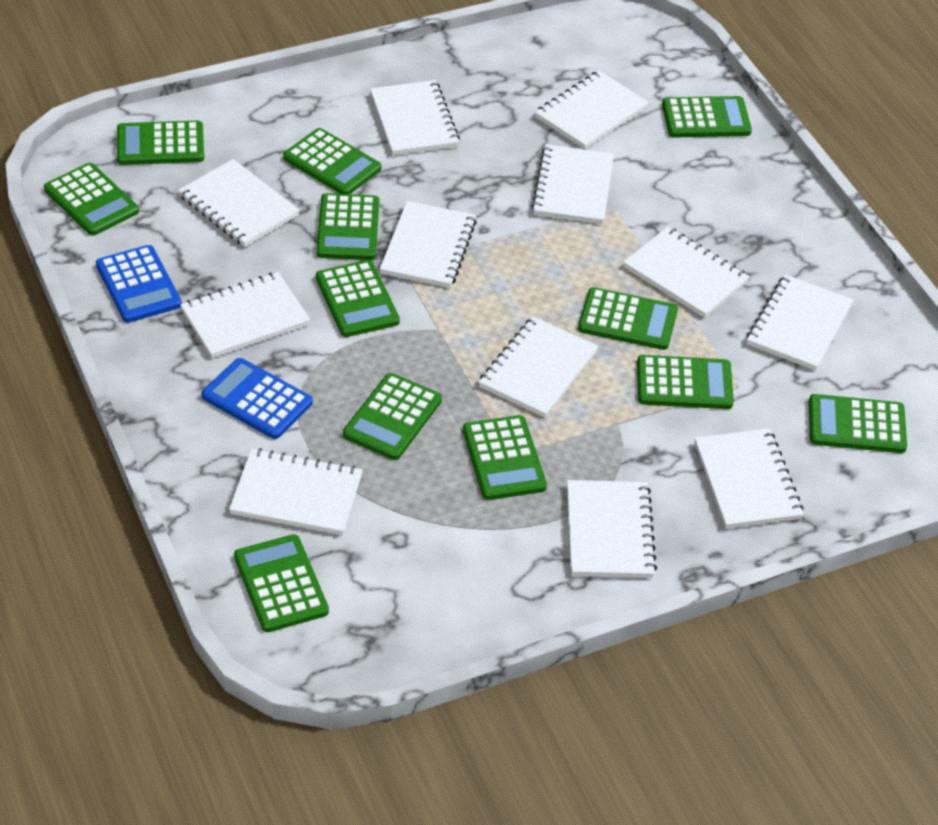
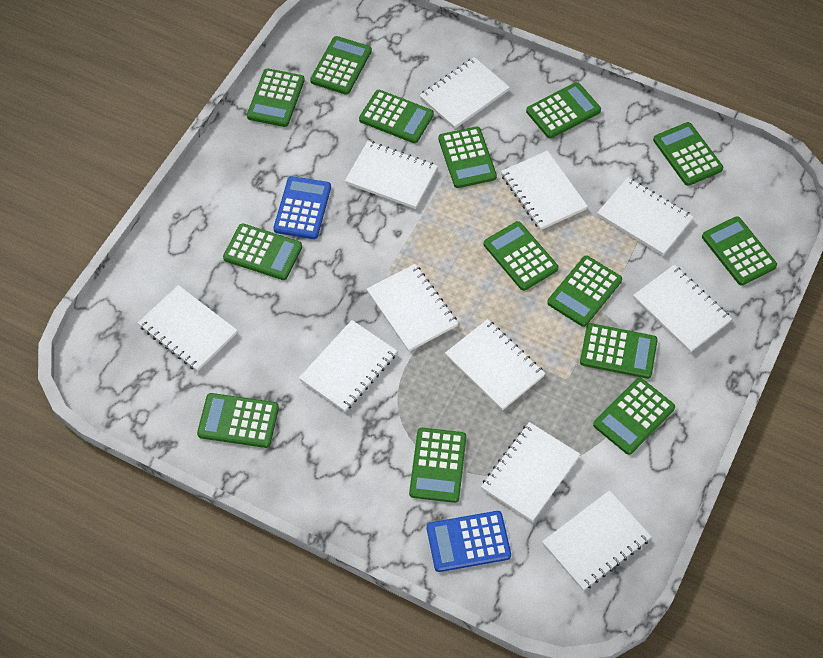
green calculator: 12 -> 14
white notebook: 12 -> 11

